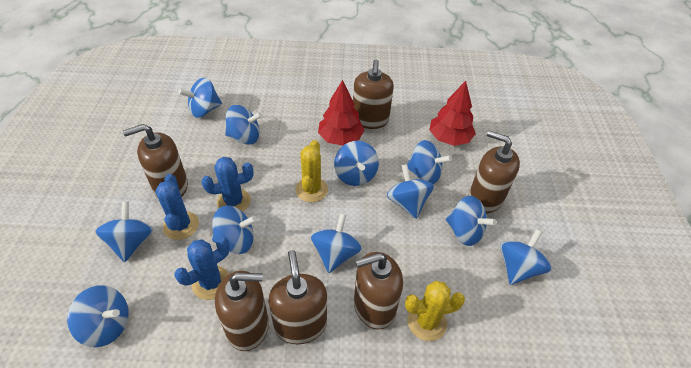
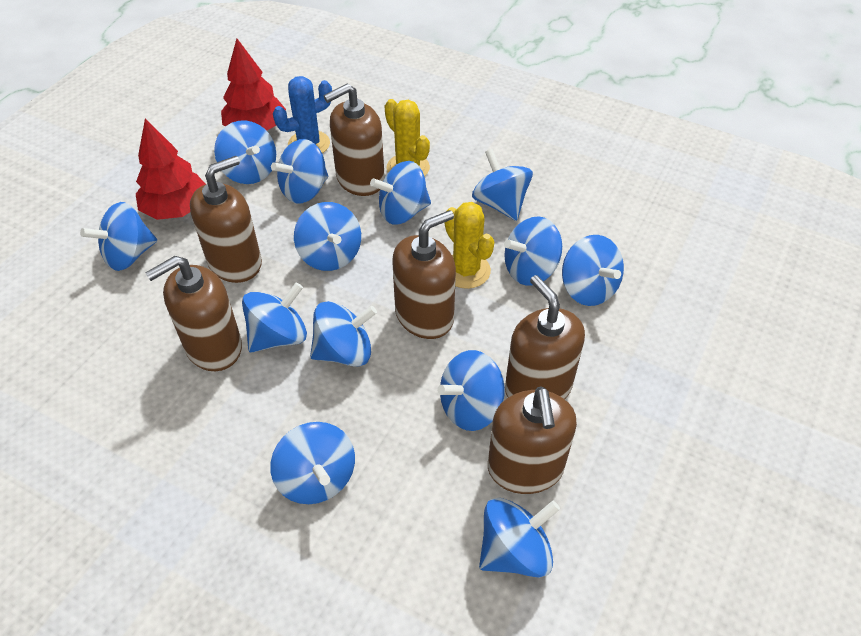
blue cactus: 3 -> 1
blue spinning top: 11 -> 13

